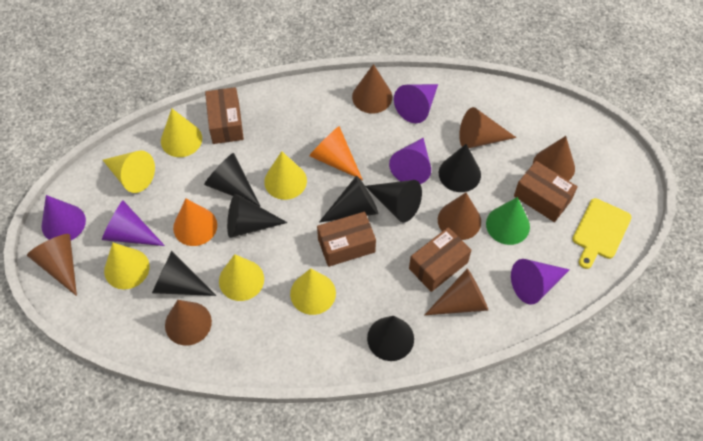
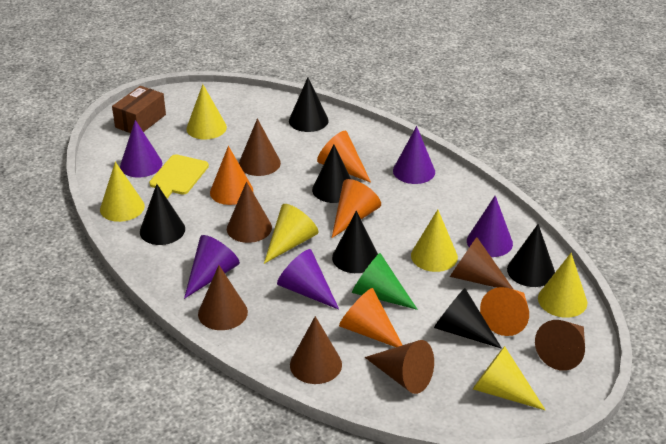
black cone: 7 -> 6
brown box: 4 -> 1
orange cone: 2 -> 5

